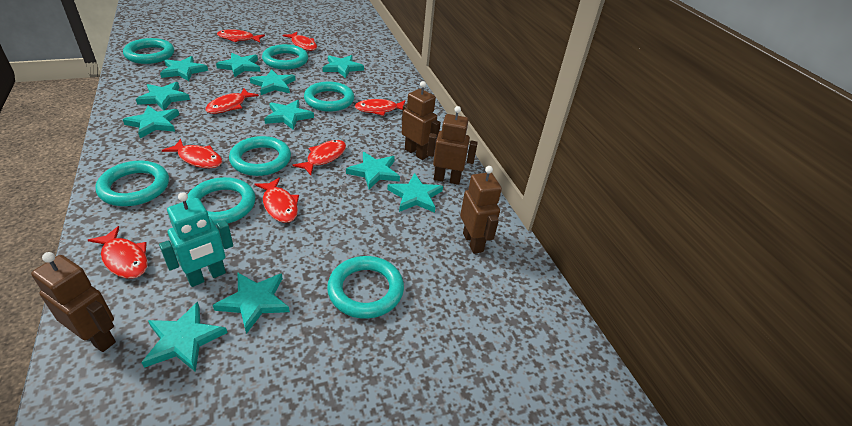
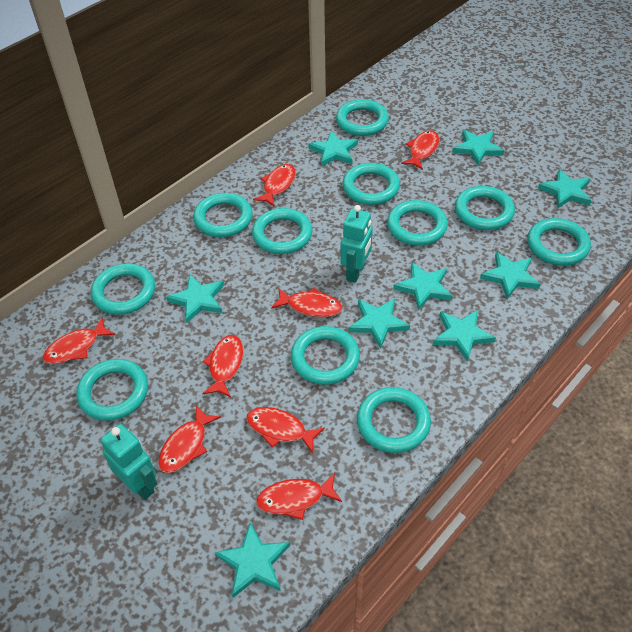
brown robot: 4 -> 0
turquoise ring: 7 -> 11
turquoise robot: 1 -> 2
turquoise star: 11 -> 9

